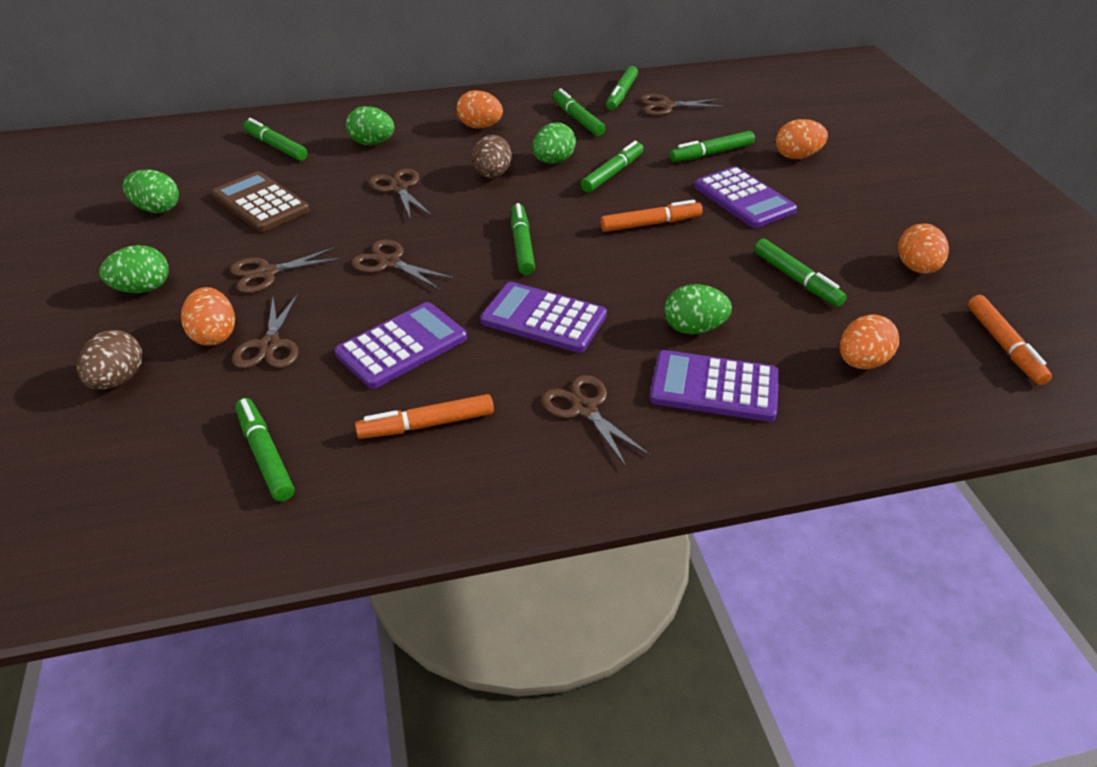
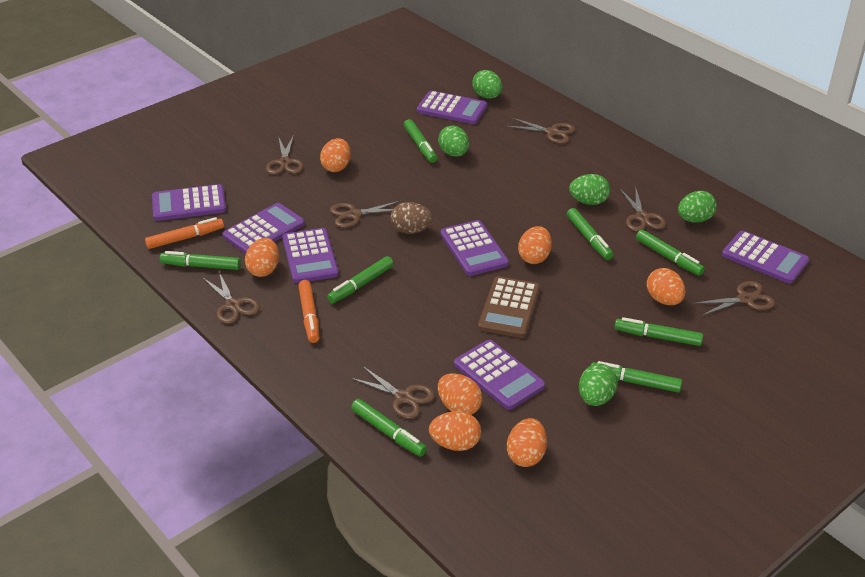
brown egg: 2 -> 1
brown scissors: 6 -> 7
orange egg: 5 -> 7
orange marker: 3 -> 2
purple calculator: 4 -> 7

